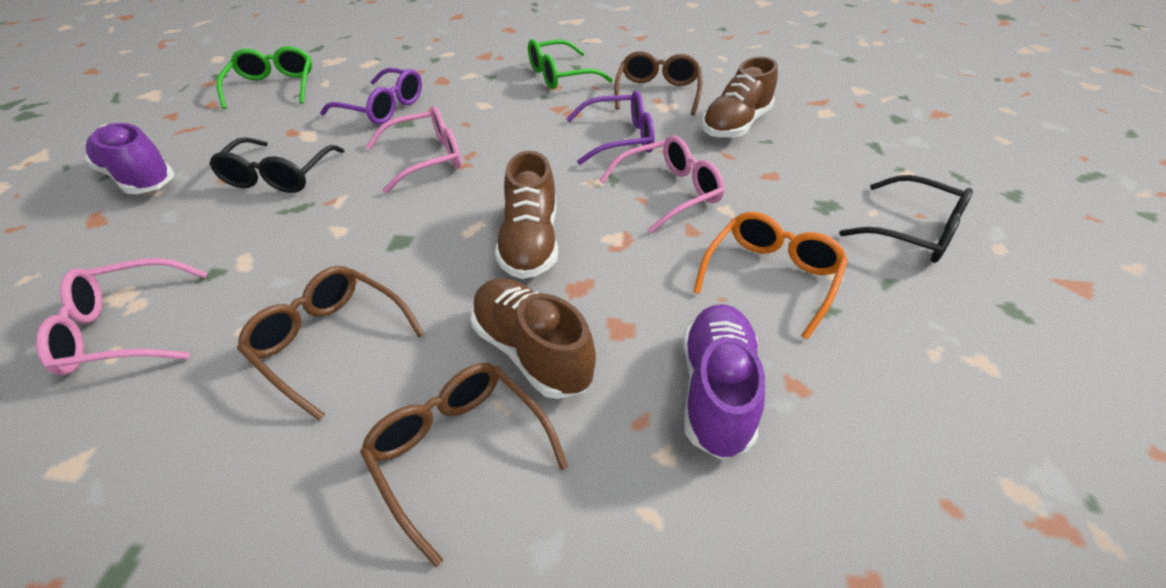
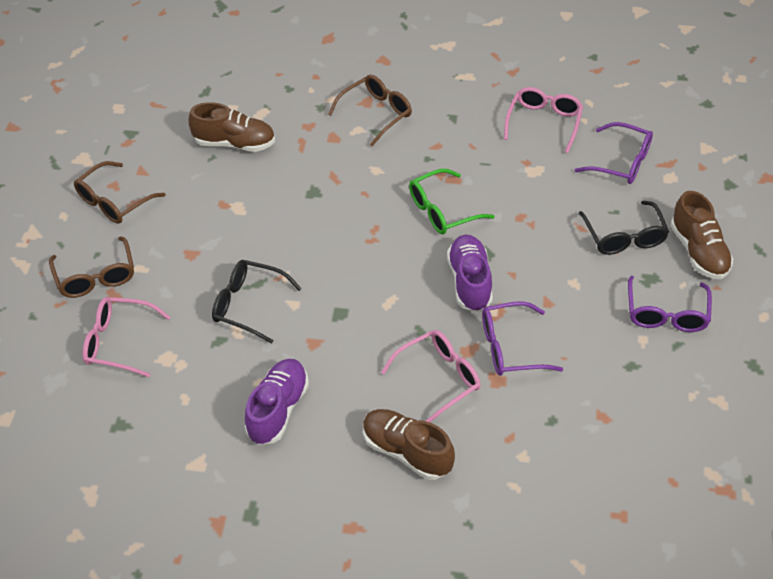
green glasses: 2 -> 1
orange glasses: 1 -> 0
purple glasses: 2 -> 3

